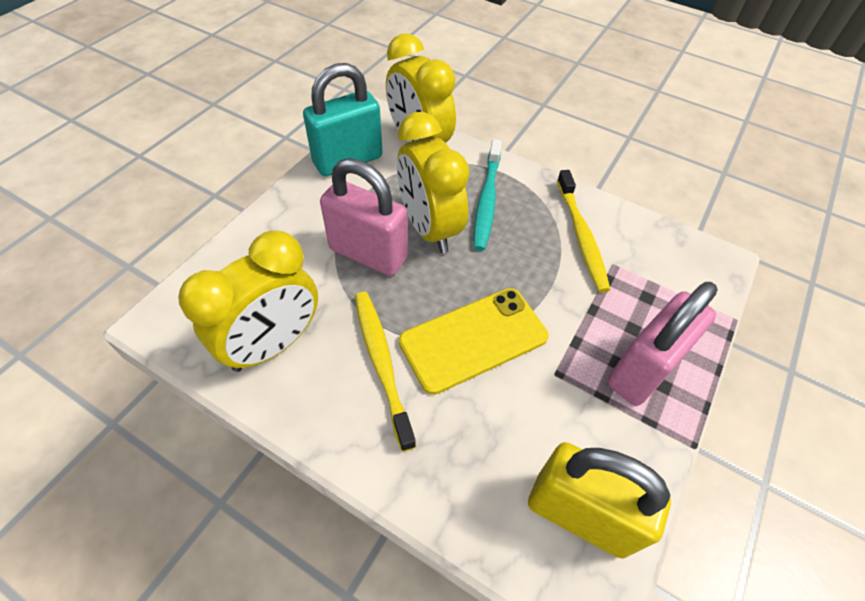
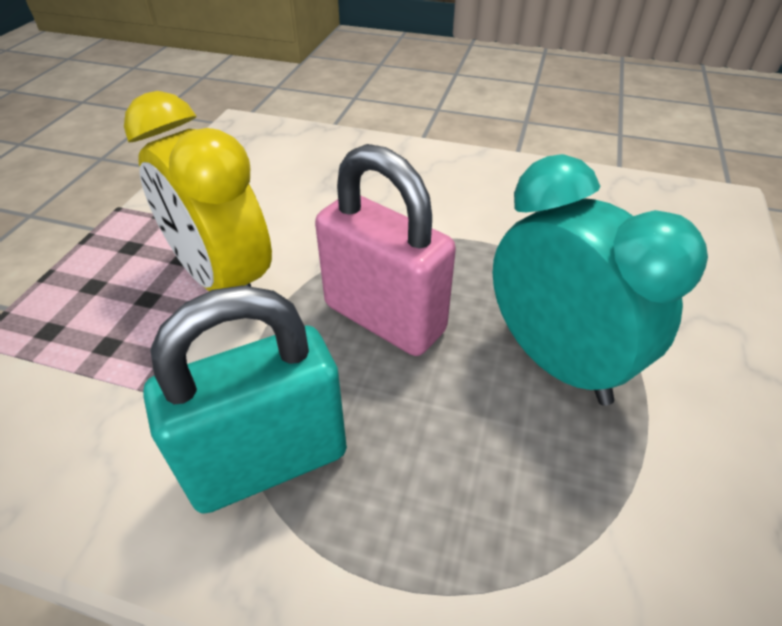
pink padlock: 2 -> 1
turquoise clock: 0 -> 1
turquoise toothbrush: 1 -> 0
yellow clock: 3 -> 1
yellow padlock: 1 -> 0
yellow phone: 1 -> 0
yellow toothbrush: 2 -> 0

